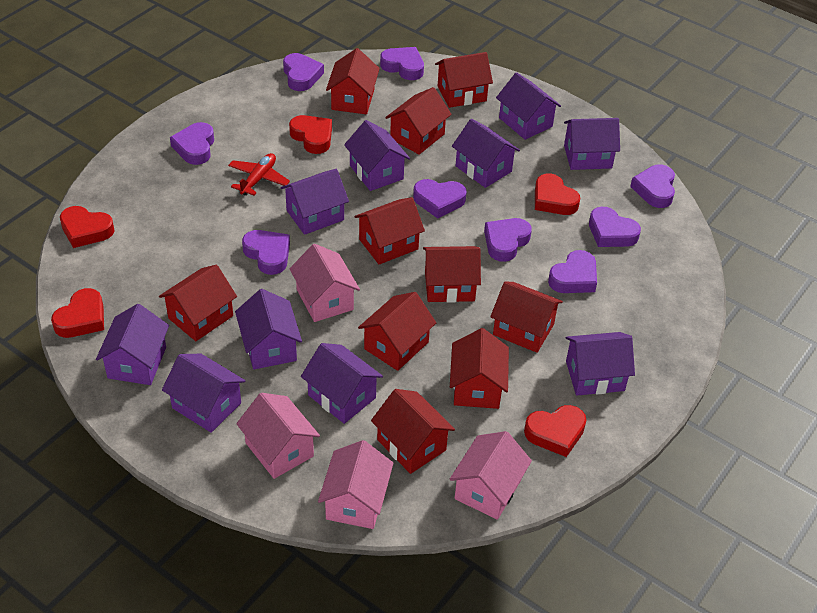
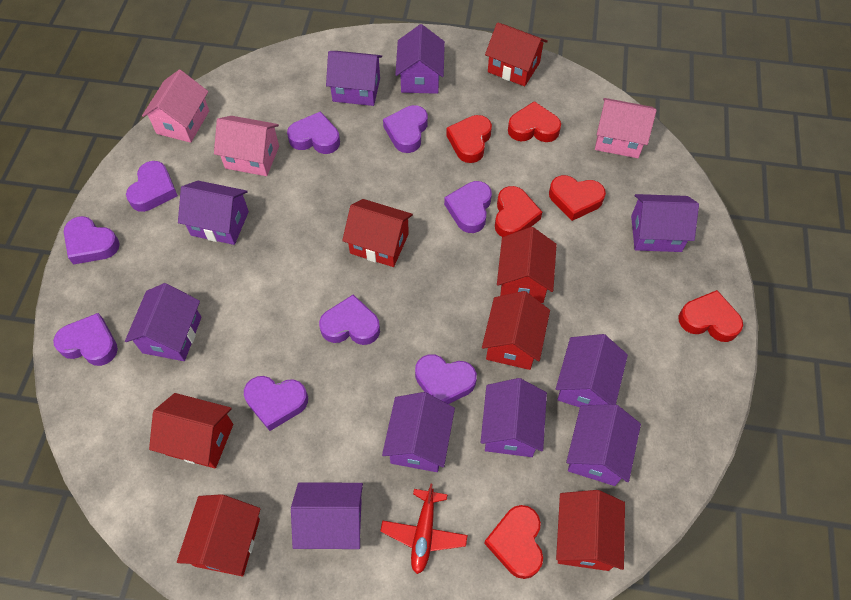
pink house: 4 -> 3
red heart: 5 -> 6
red house: 10 -> 7

